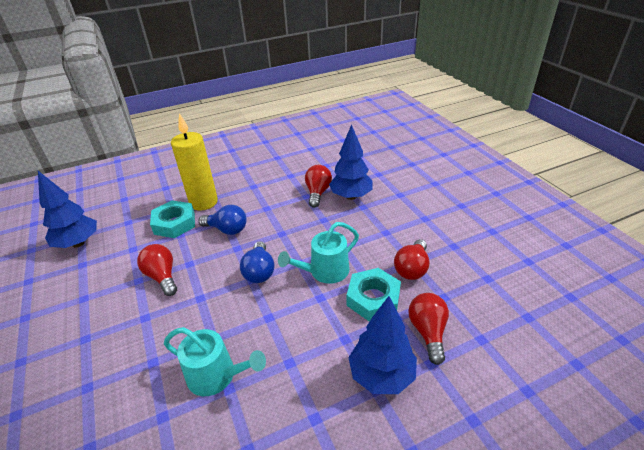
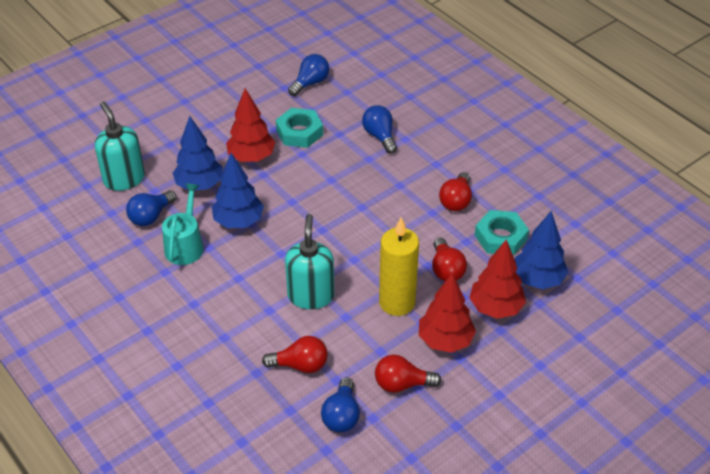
blue light bulb: 2 -> 4
red tree: 0 -> 3
turquoise soap dispenser: 0 -> 2
turquoise watering can: 2 -> 1

